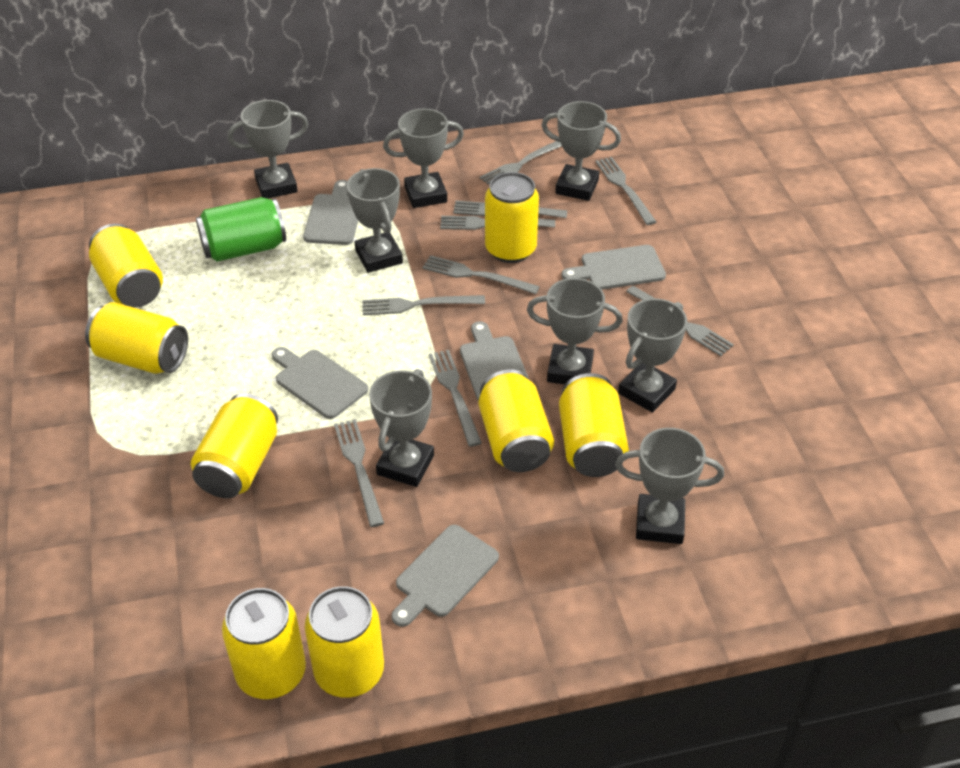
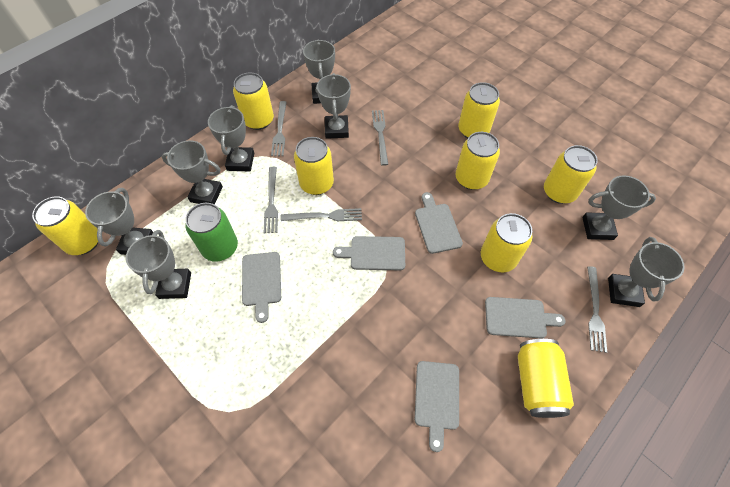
grey fork: 9 -> 5

